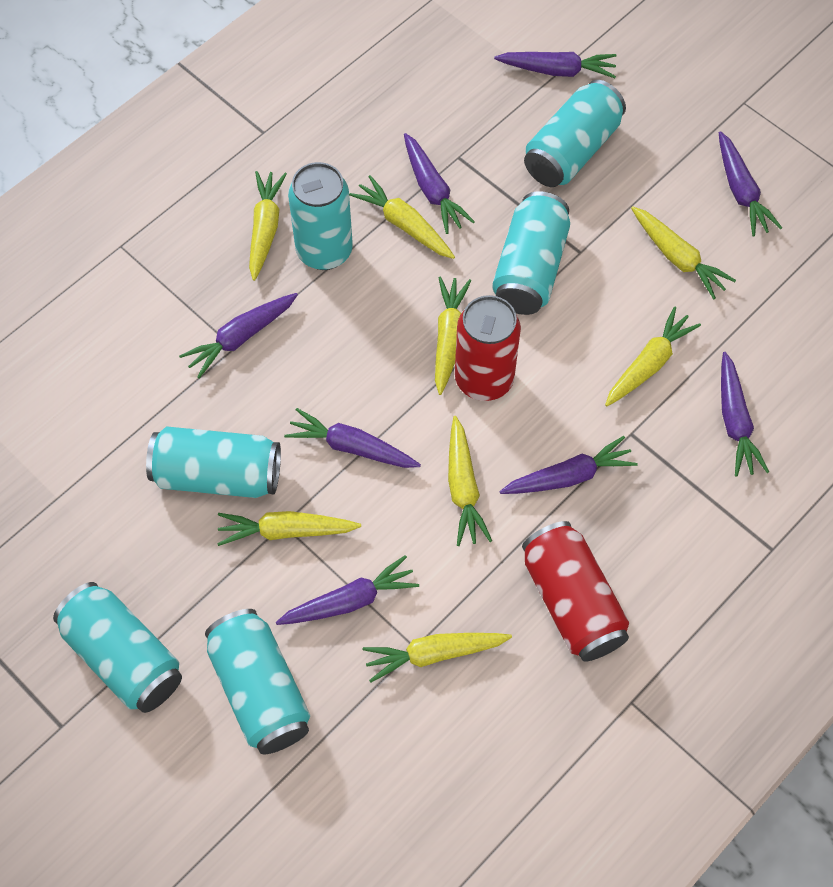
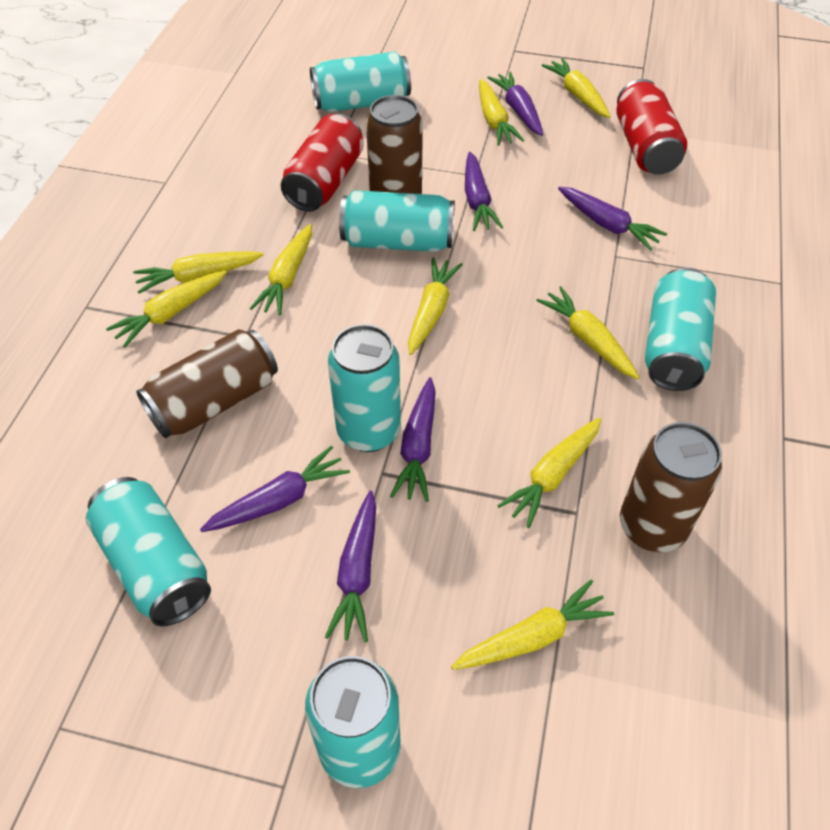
brown can: 0 -> 3
purple carrot: 8 -> 6
yellow carrot: 8 -> 9

